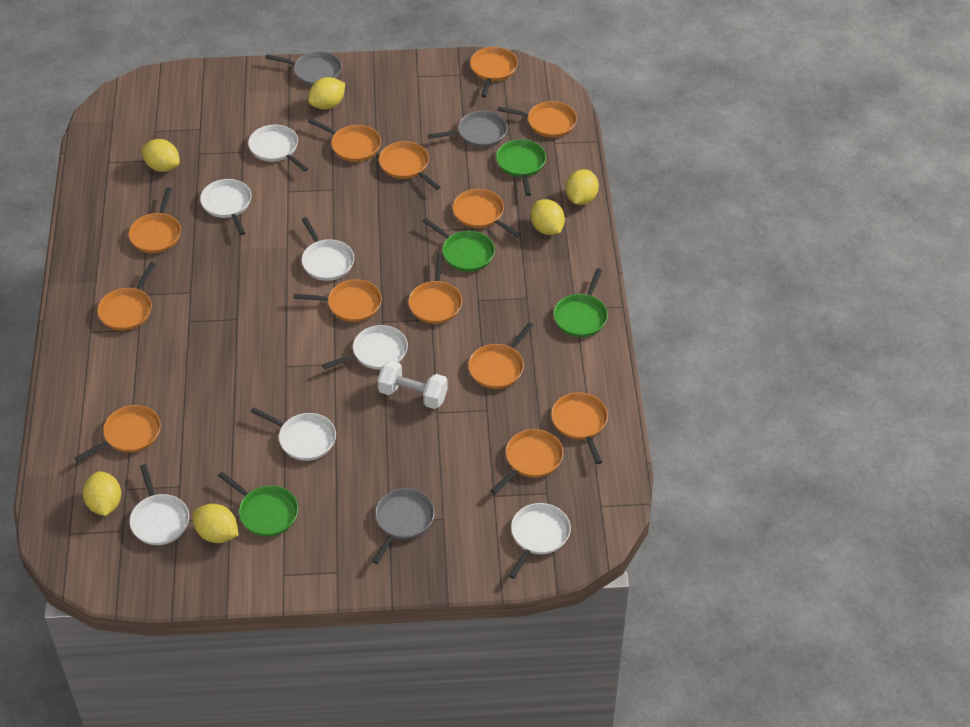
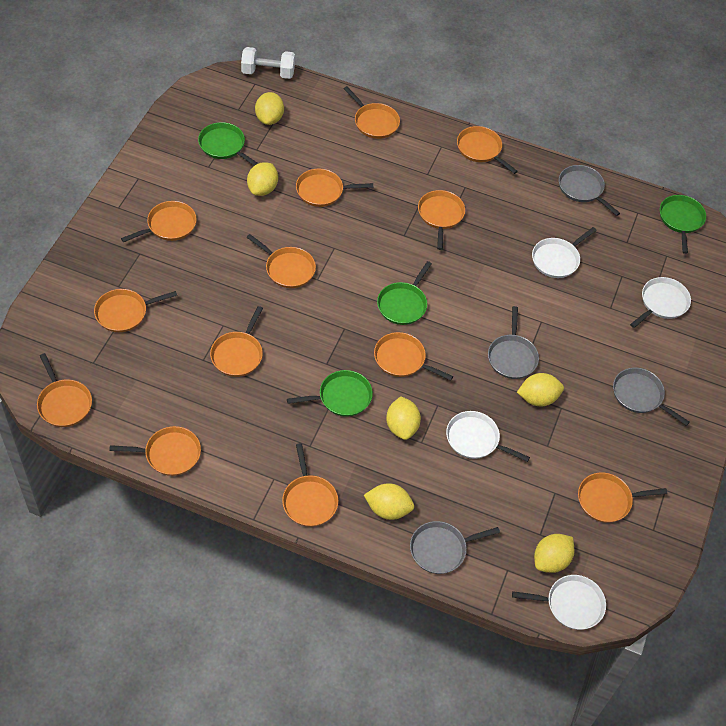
grey pan: 3 -> 4
white pan: 7 -> 4

